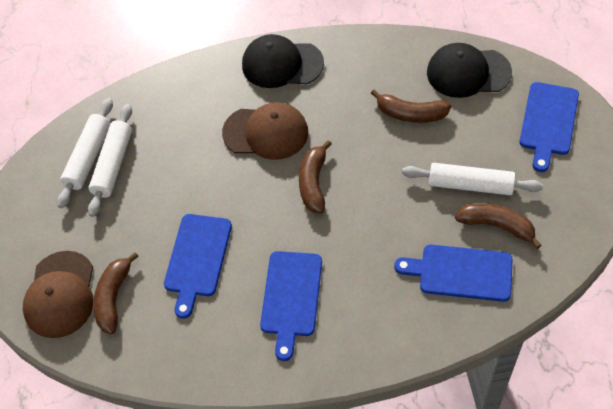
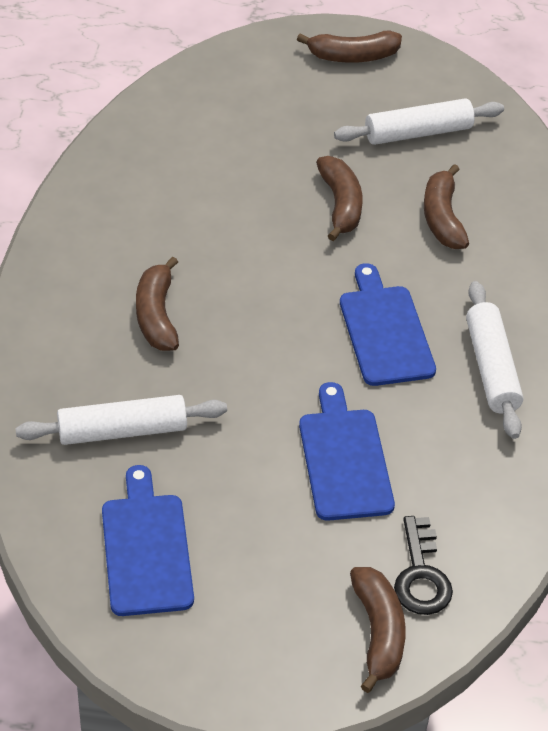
black cap: 2 -> 0
black key: 0 -> 1
blue cutting board: 4 -> 3
brown banana: 4 -> 5
brown cap: 2 -> 0

